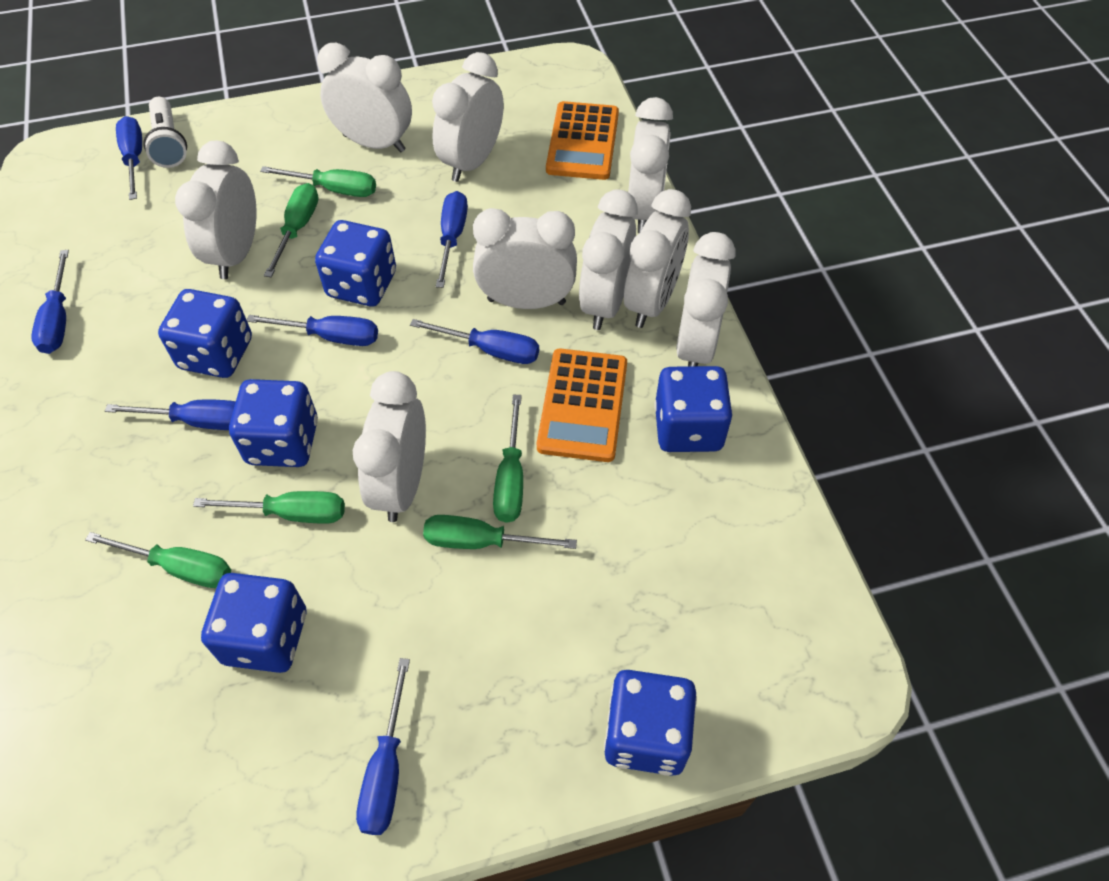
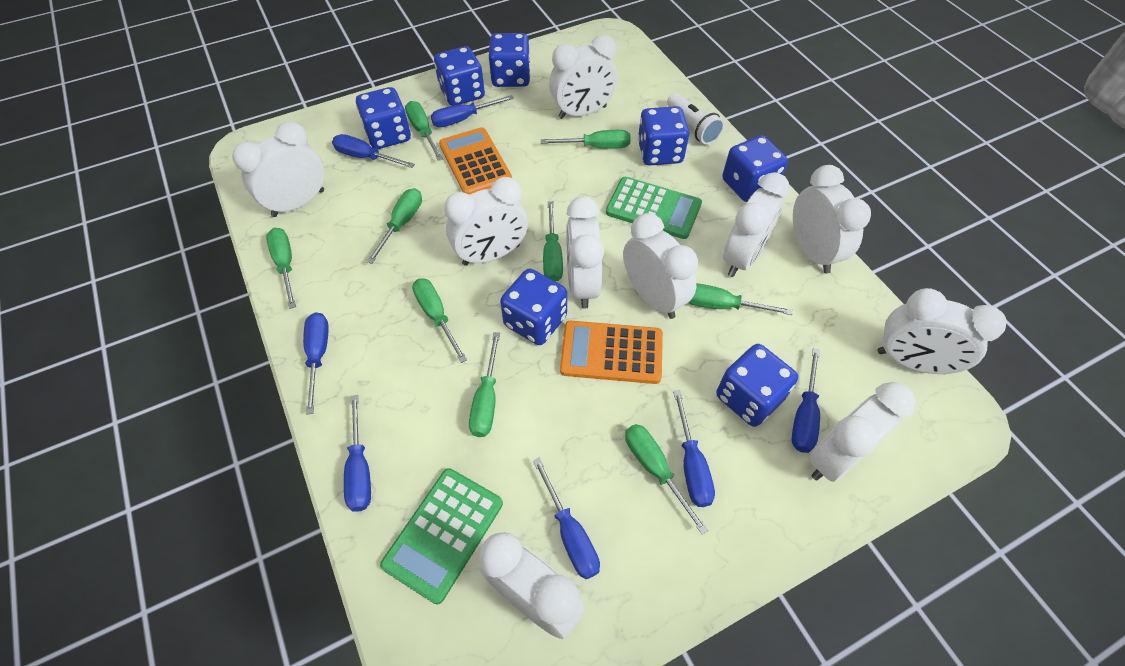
blue dice: 6 -> 7
green calculator: 0 -> 2
green screwdriver: 6 -> 9
white clock: 9 -> 10

